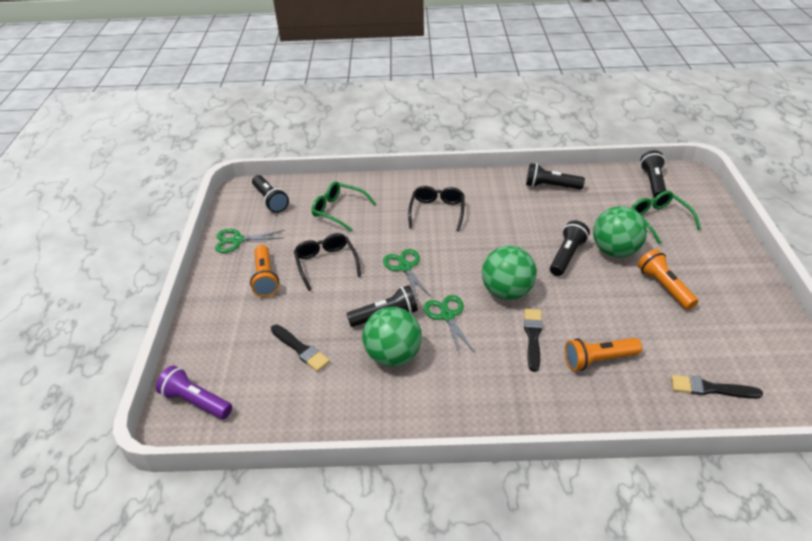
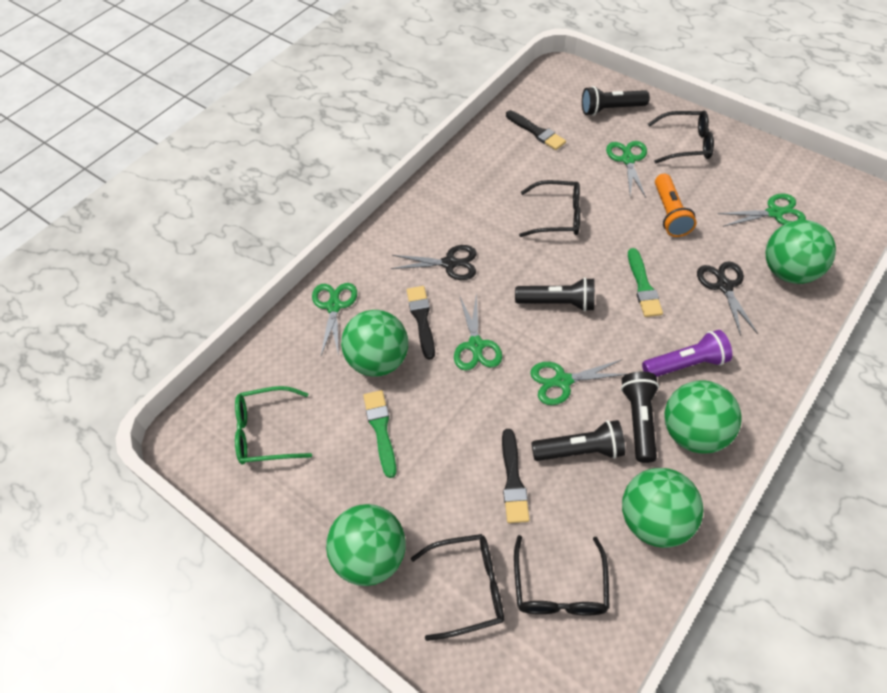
black flashlight: 5 -> 4
black glasses: 2 -> 4
black scissors: 0 -> 2
green ball: 3 -> 5
green brush: 0 -> 2
green glasses: 2 -> 1
green scissors: 3 -> 5
orange flashlight: 3 -> 1

